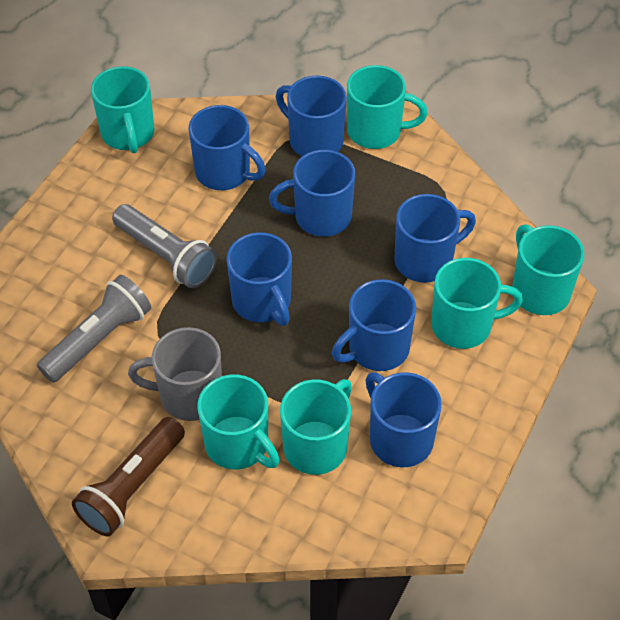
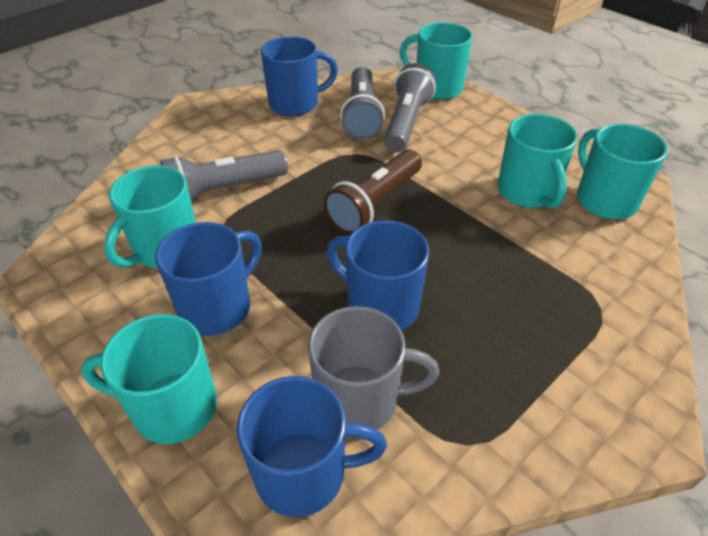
blue mug: 7 -> 4
grey flashlight: 2 -> 3
turquoise mug: 6 -> 5

